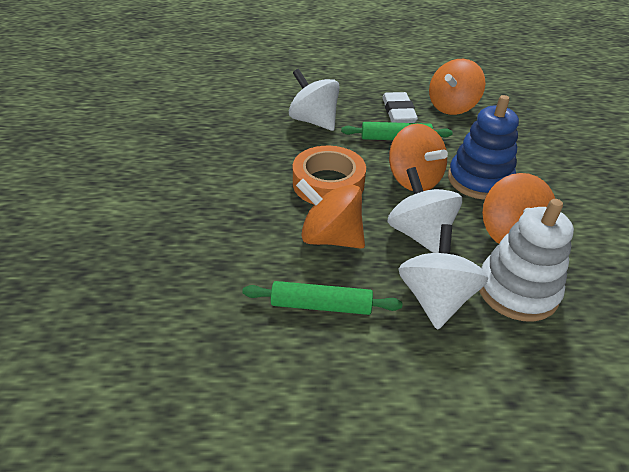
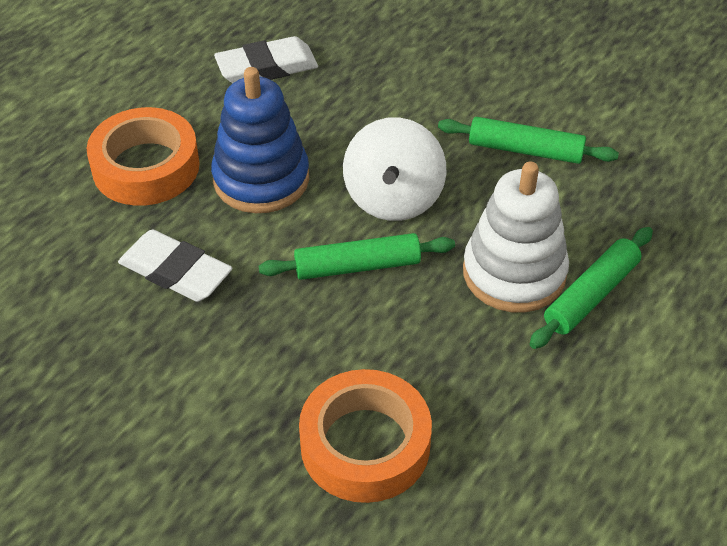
green rolling pin: 2 -> 3
orange spinning top: 4 -> 0
orange tape: 1 -> 2
white eraser: 1 -> 2
white spinning top: 3 -> 1

